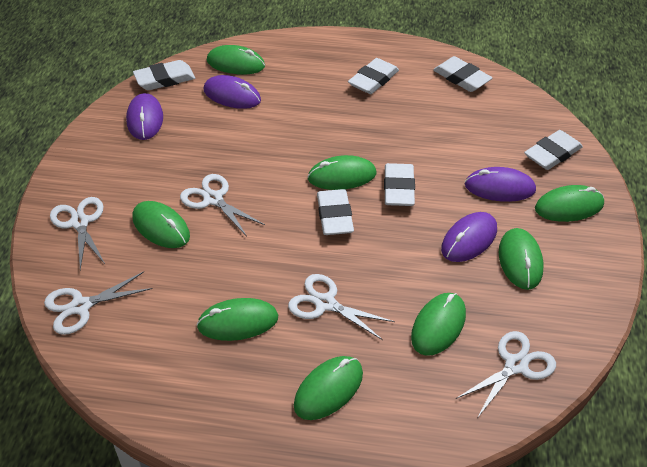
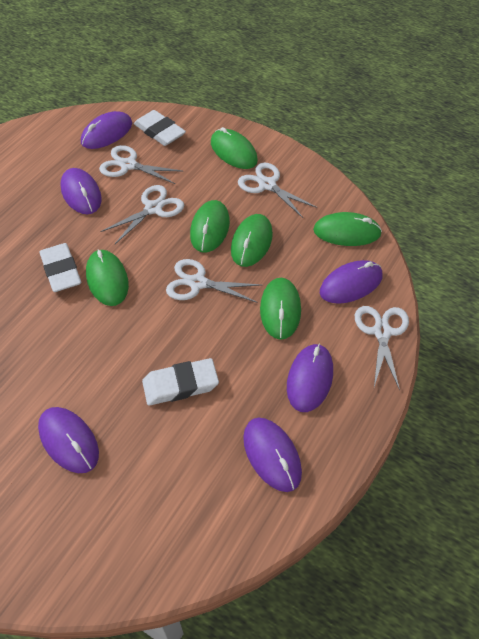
green mouse: 8 -> 6
purple mouse: 4 -> 6
white eraser: 6 -> 3

